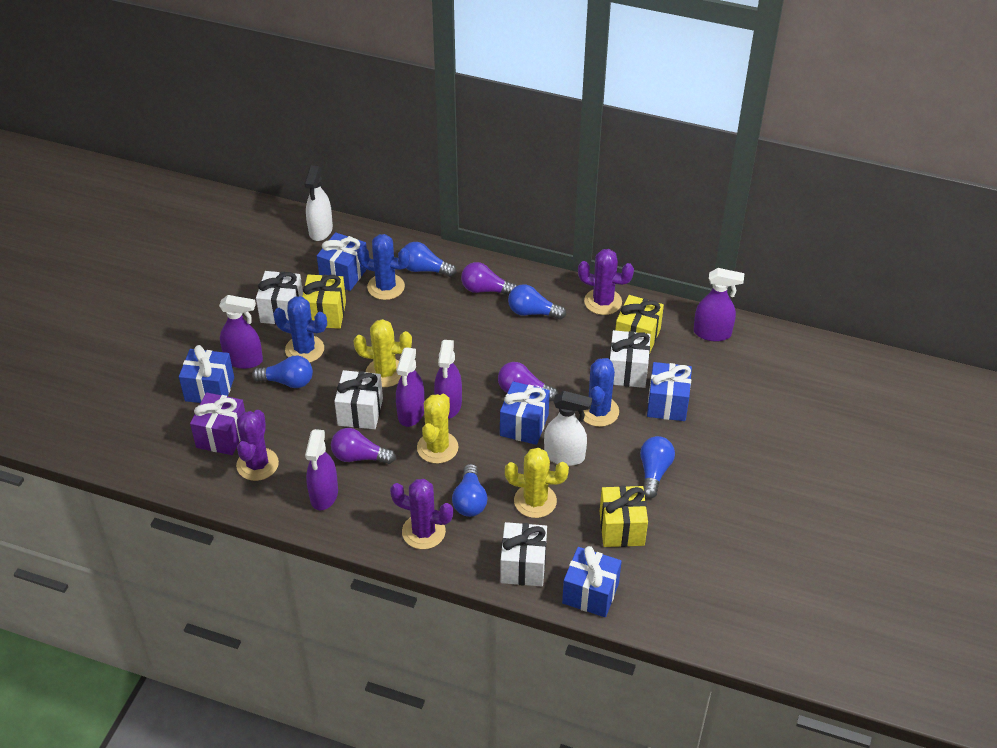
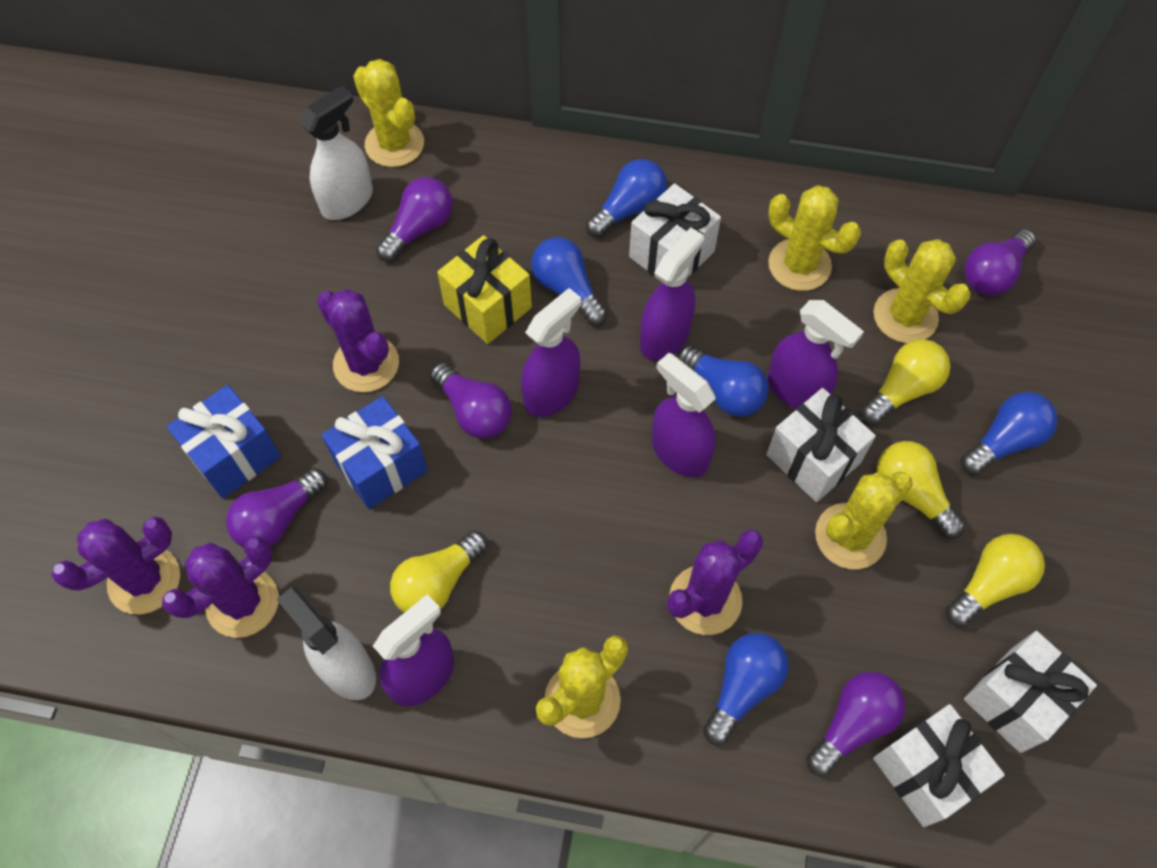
blue cactus: 3 -> 0
blue gift: 5 -> 2
purple cactus: 3 -> 4
purple gift: 1 -> 0
purple light bulb: 3 -> 5
yellow cactus: 3 -> 5
yellow gift: 3 -> 1
yellow light bulb: 0 -> 4

